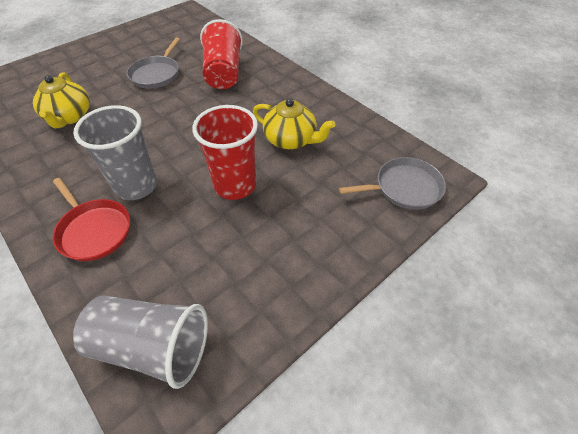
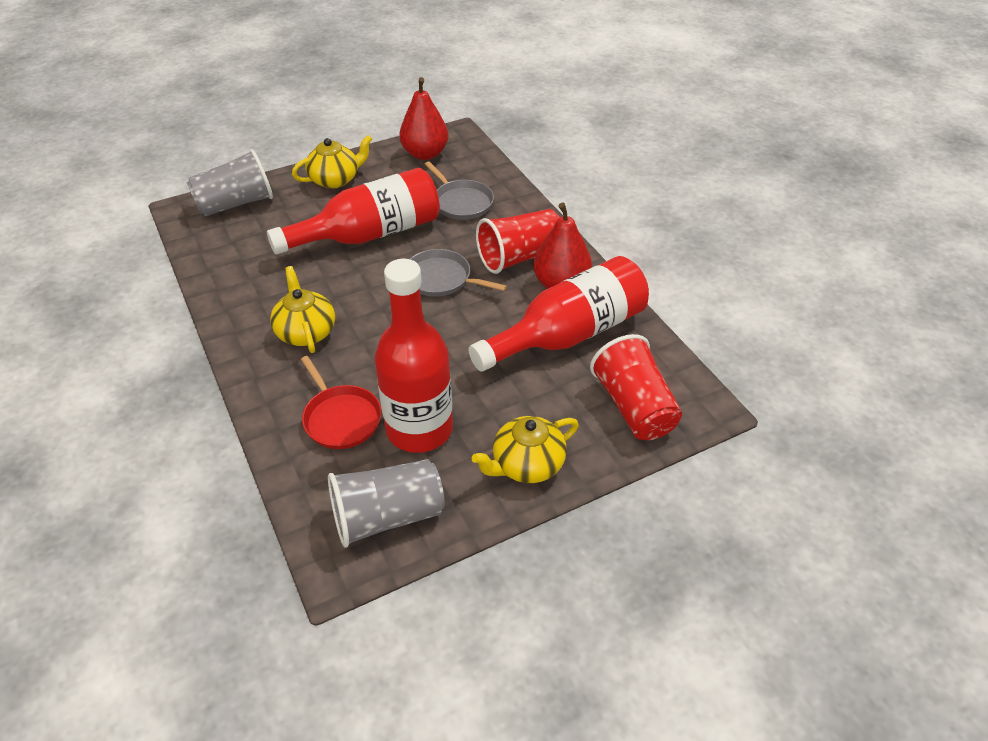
red bottle: 0 -> 3
red pear: 0 -> 2
yellow teapot: 2 -> 3

